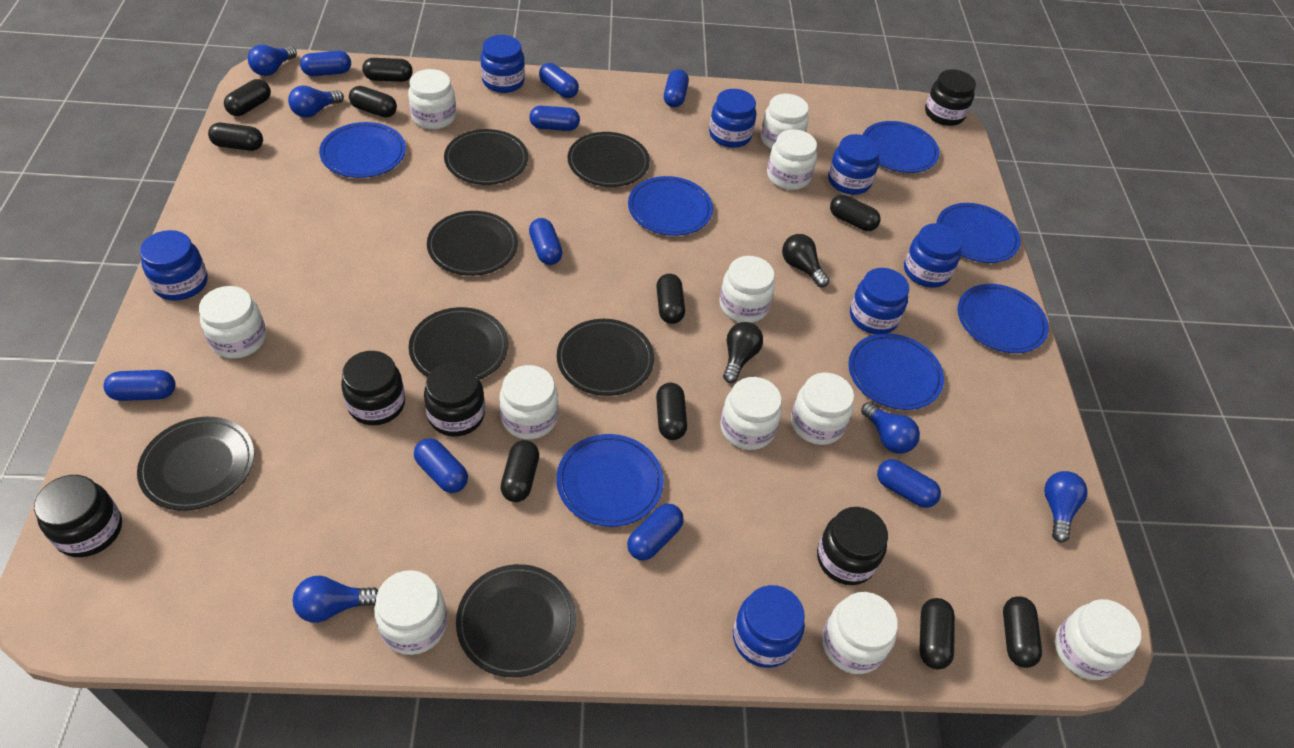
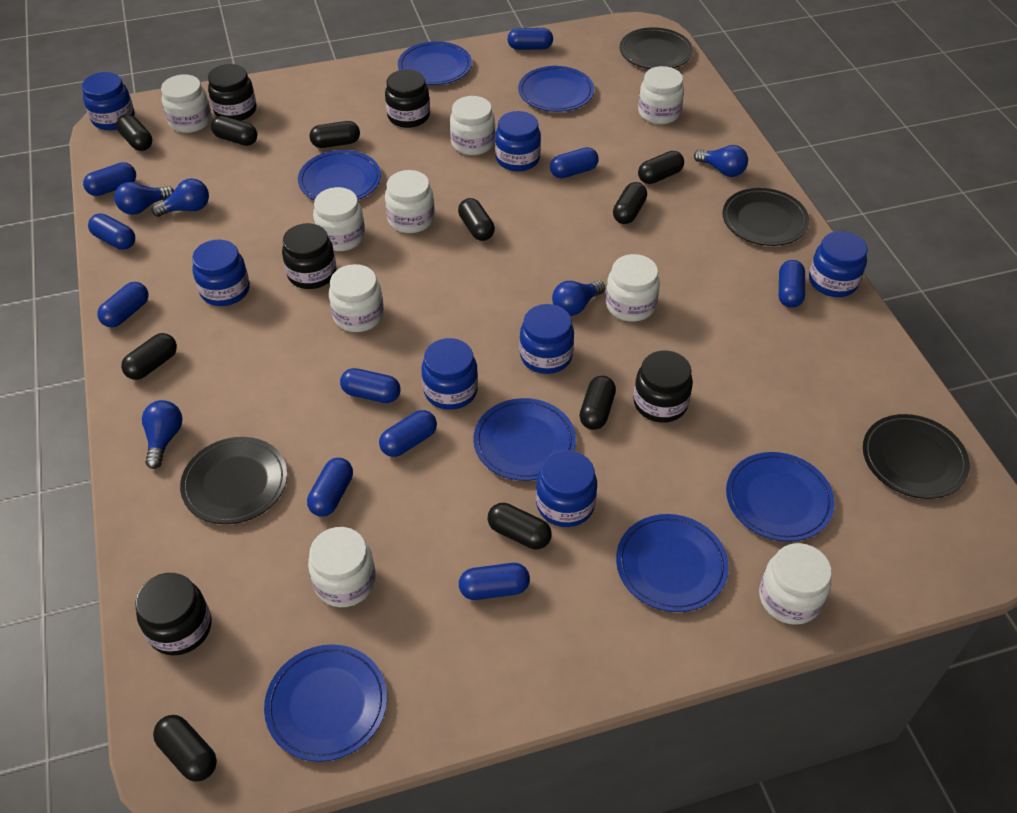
black light bulb: 2 -> 0
black plate: 7 -> 4
blue capsule: 9 -> 10
white jar: 11 -> 9

